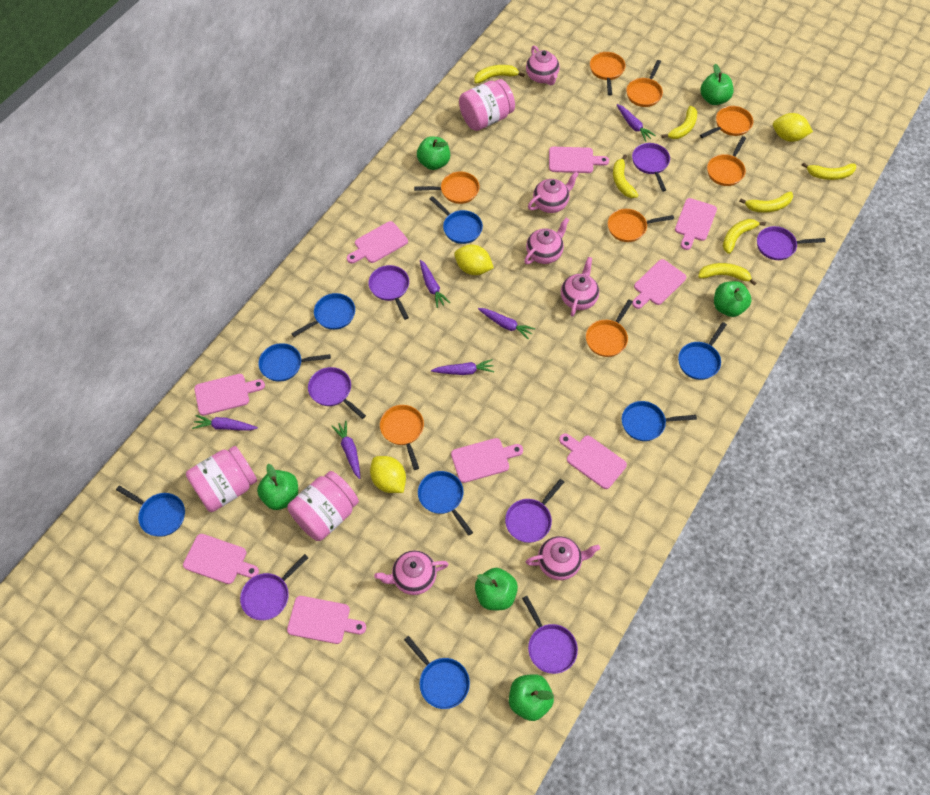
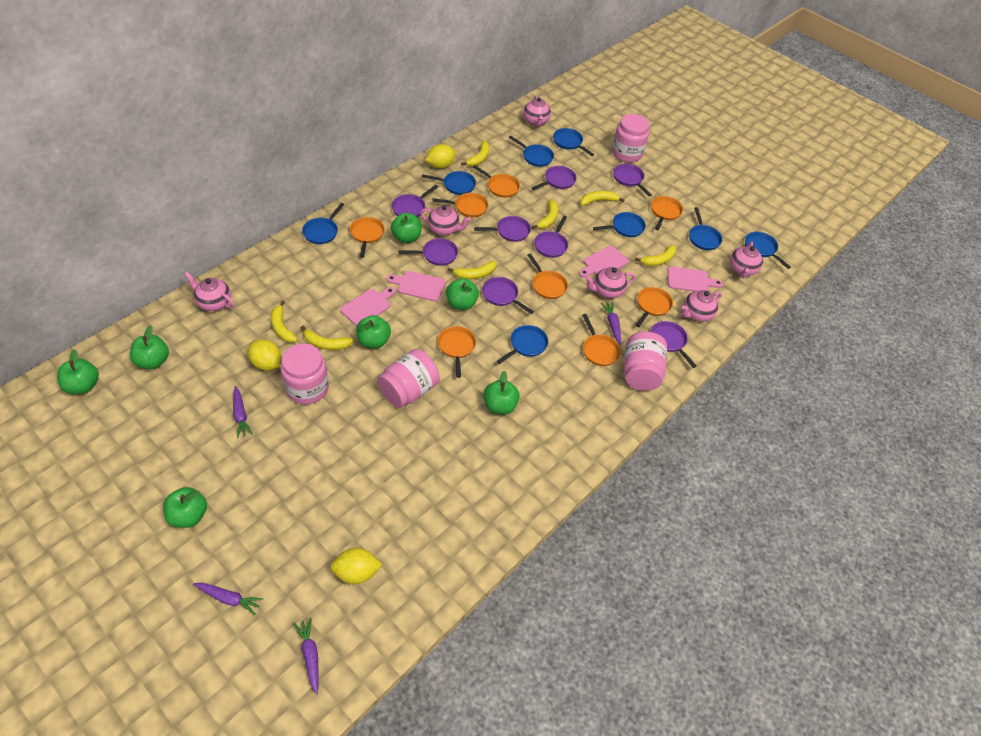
green apple: 6 -> 7
pink cutting board: 9 -> 4
pink jar: 3 -> 4
purple carrot: 6 -> 4
purple pan: 7 -> 8

